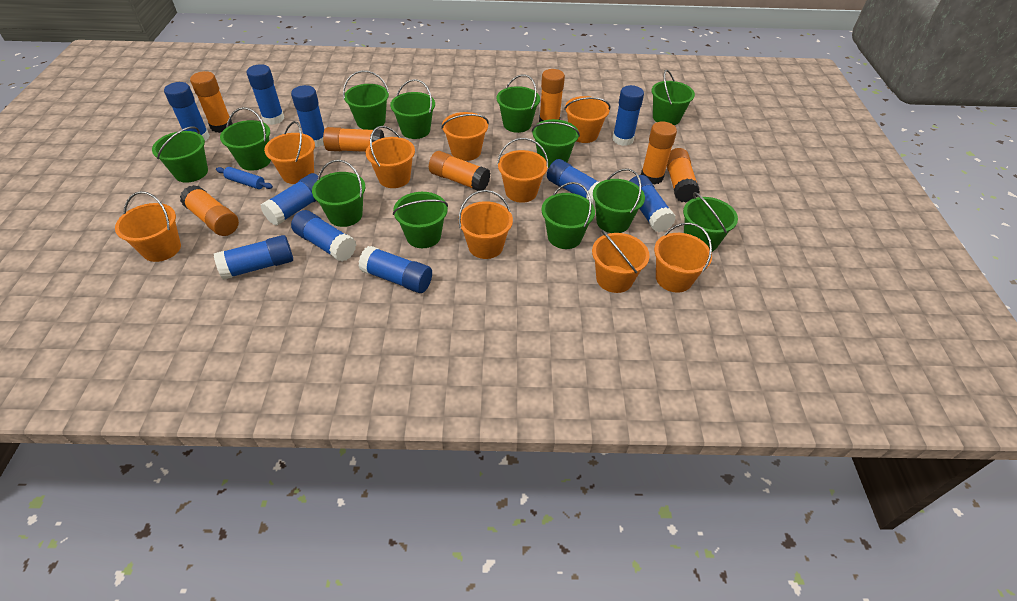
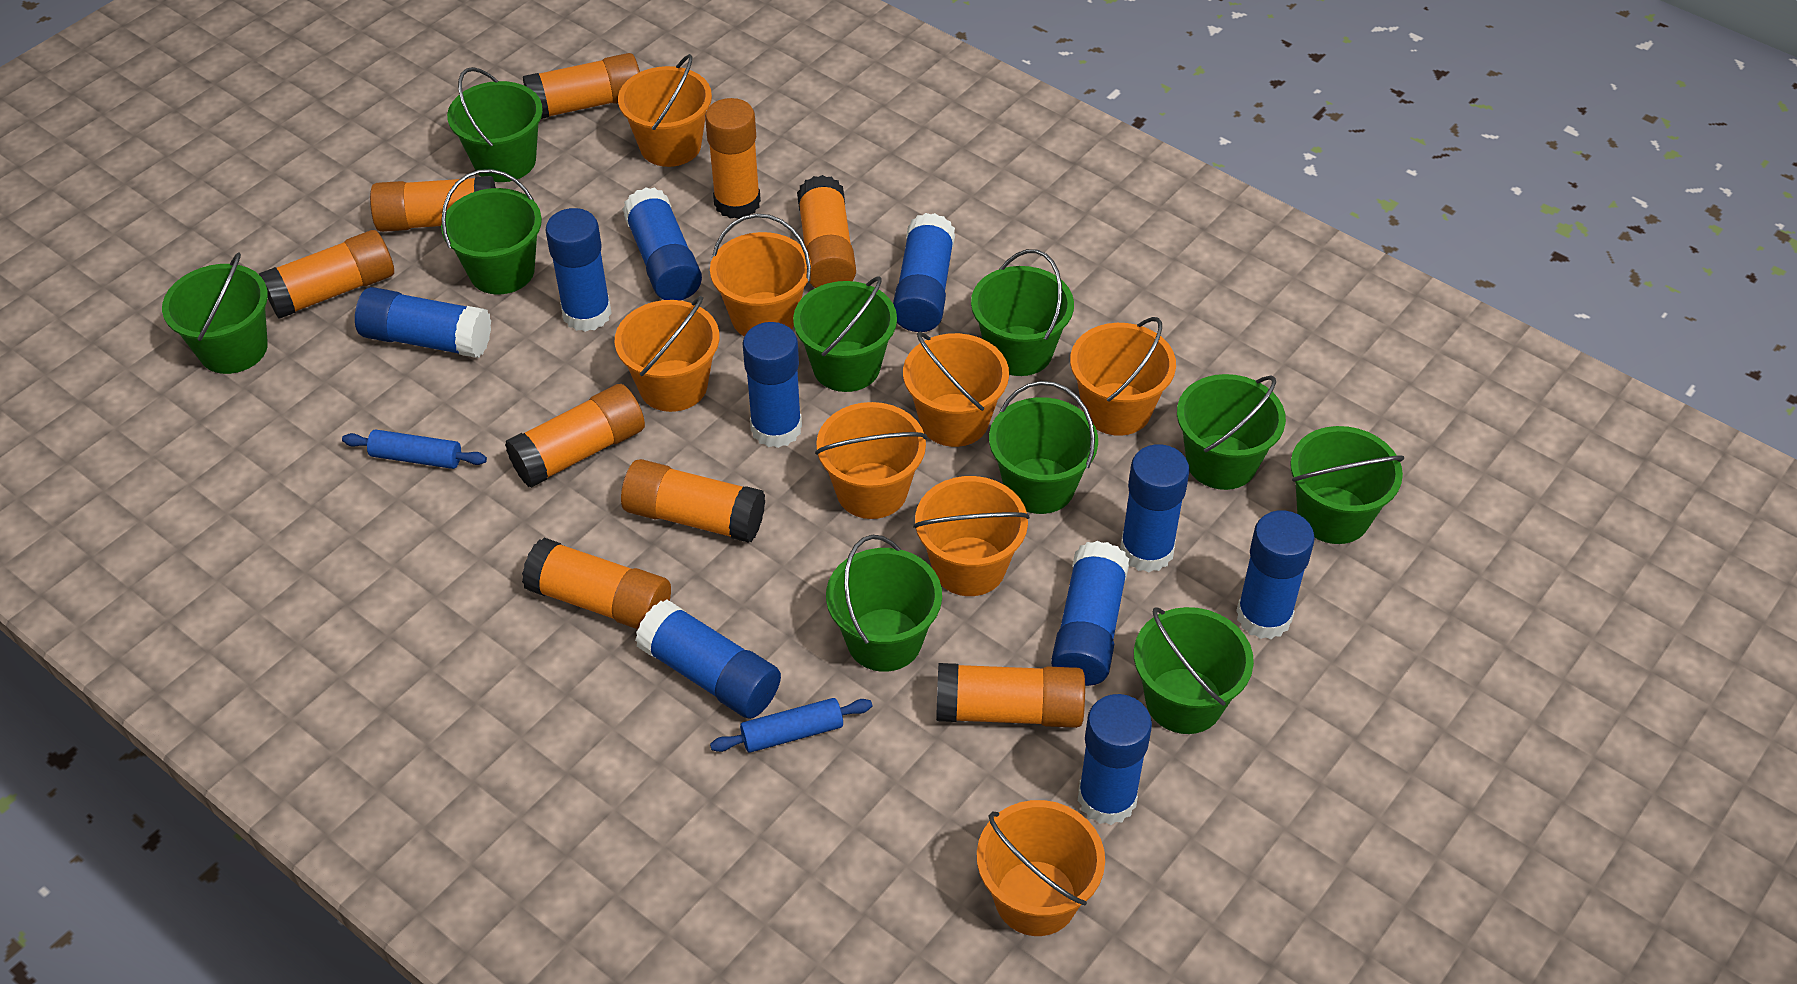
blue rolling pin: 1 -> 2
green bucket: 12 -> 10
orange bucket: 9 -> 8
orange glue stick: 7 -> 9

